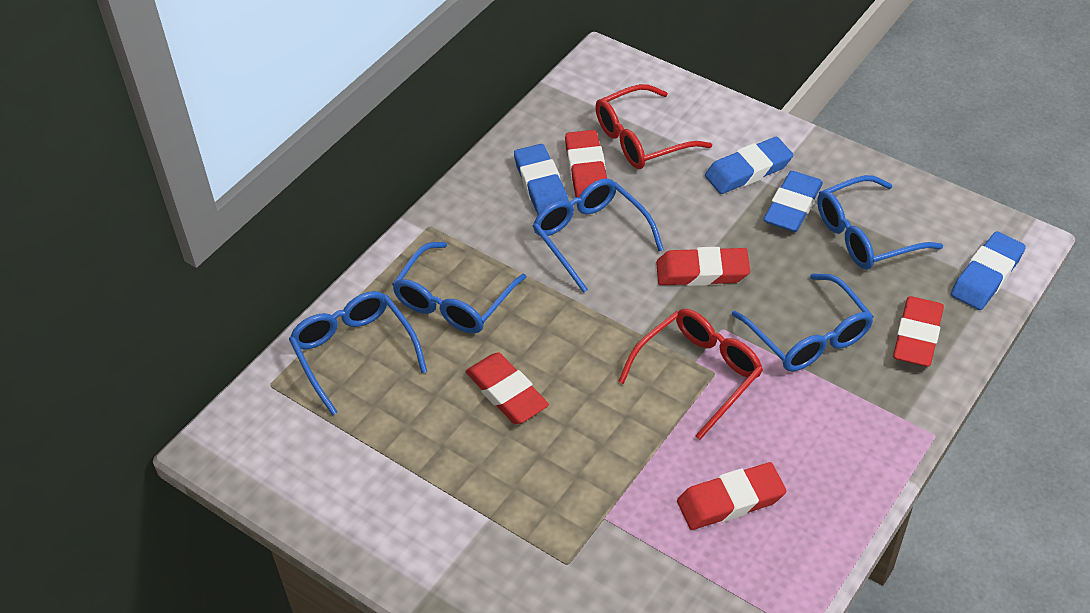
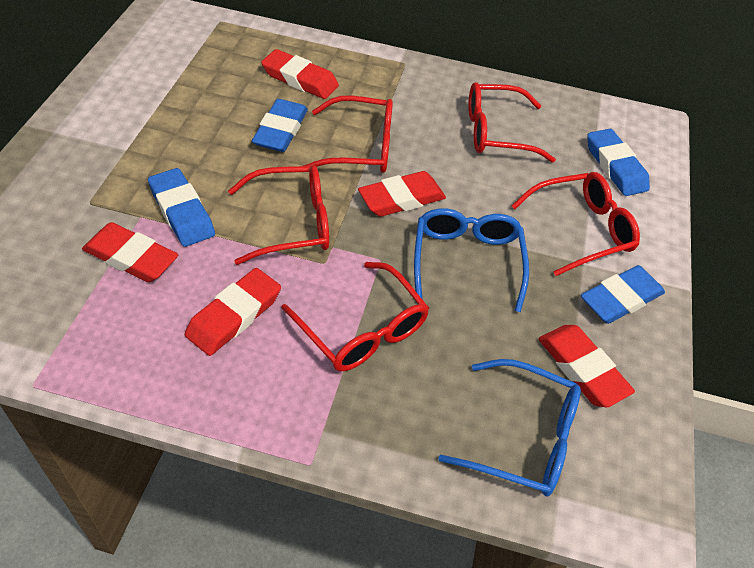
blue glasses: 5 -> 2
red glasses: 2 -> 5

